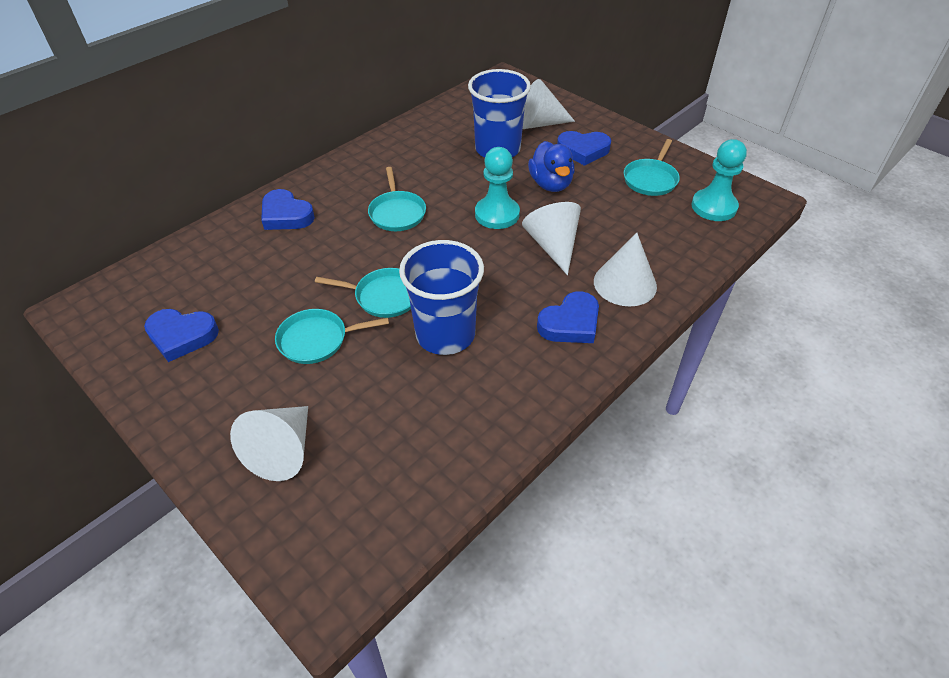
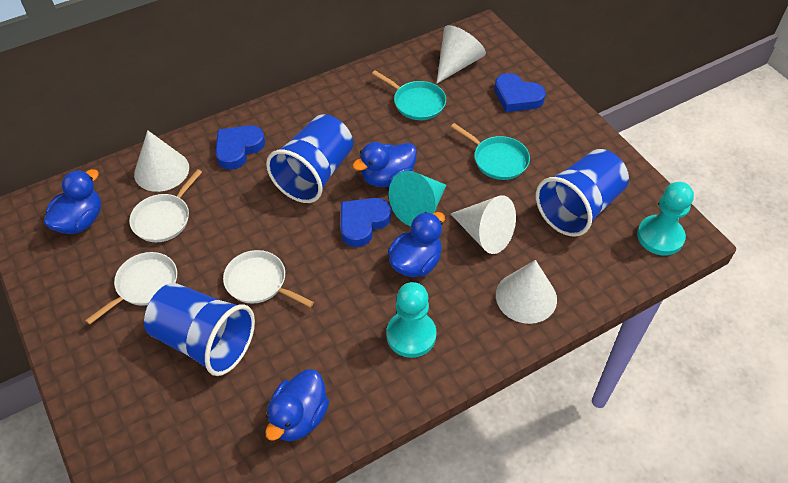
blue cup: 2 -> 3
blue duck: 1 -> 4
blue heart: 4 -> 3
turquoise cone: 0 -> 1
turquoise pan: 4 -> 2
white pan: 0 -> 3

